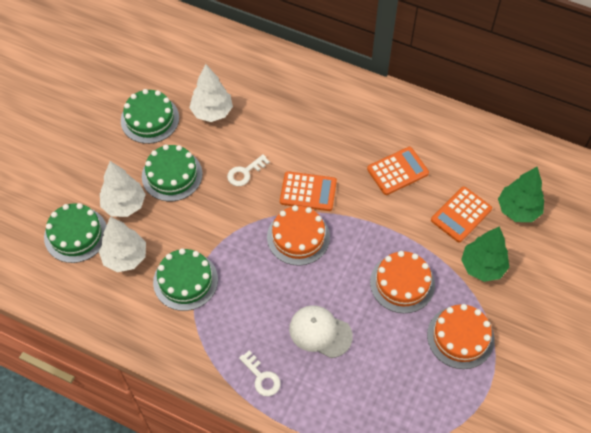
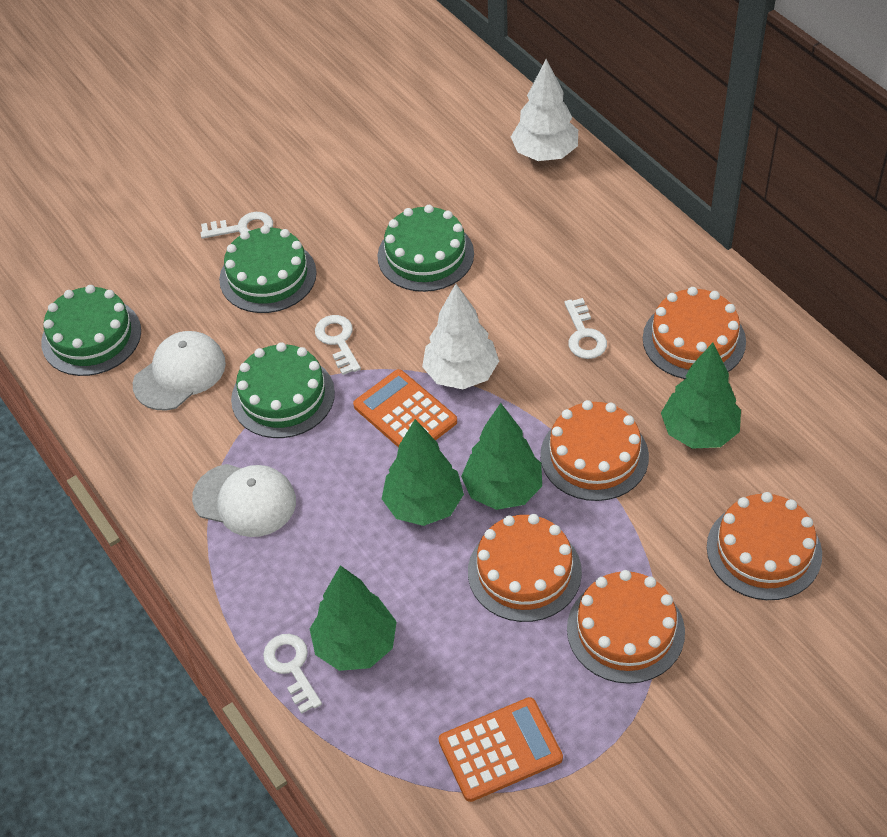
green tree: 2 -> 4
orange cake: 3 -> 5
orange calculator: 3 -> 2
white cap: 1 -> 2
white key: 2 -> 4
white tree: 3 -> 2

